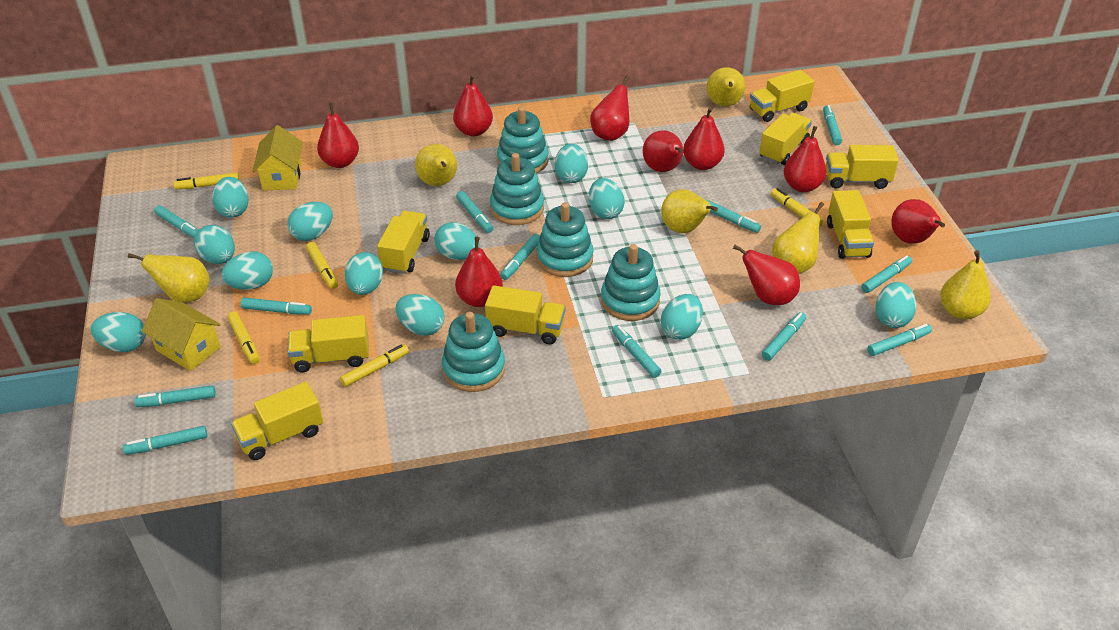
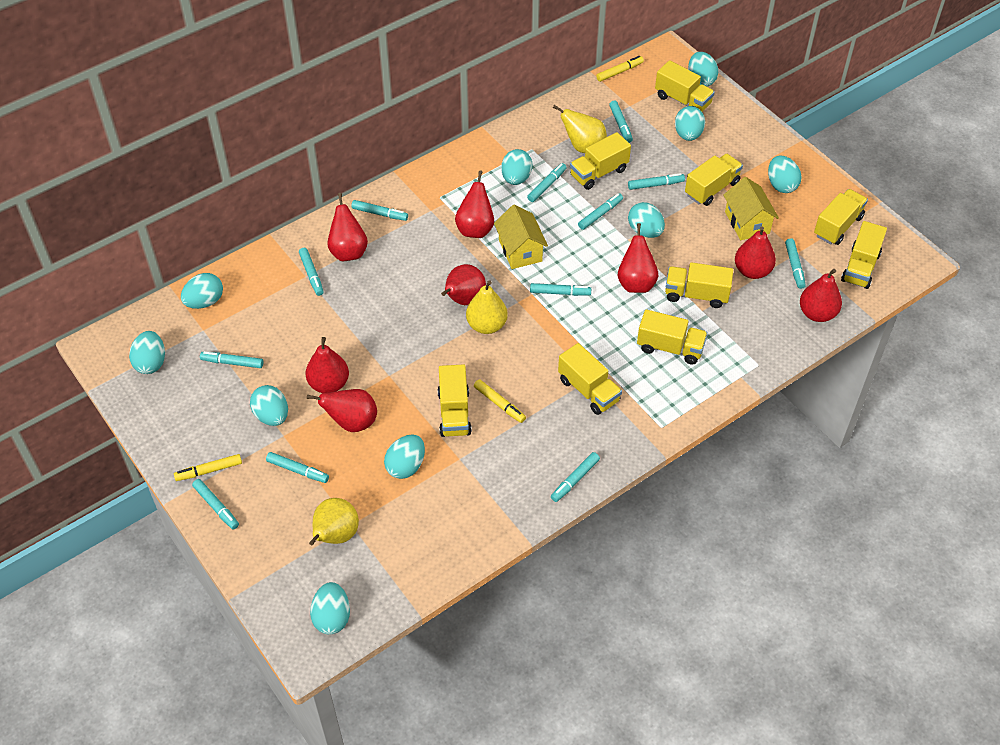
red pear: 9 -> 8
turquoise egg: 12 -> 10
turquoise stacking toy: 5 -> 0
yellow marker: 5 -> 3
yellow pear: 6 -> 3
yellow truck: 8 -> 9

